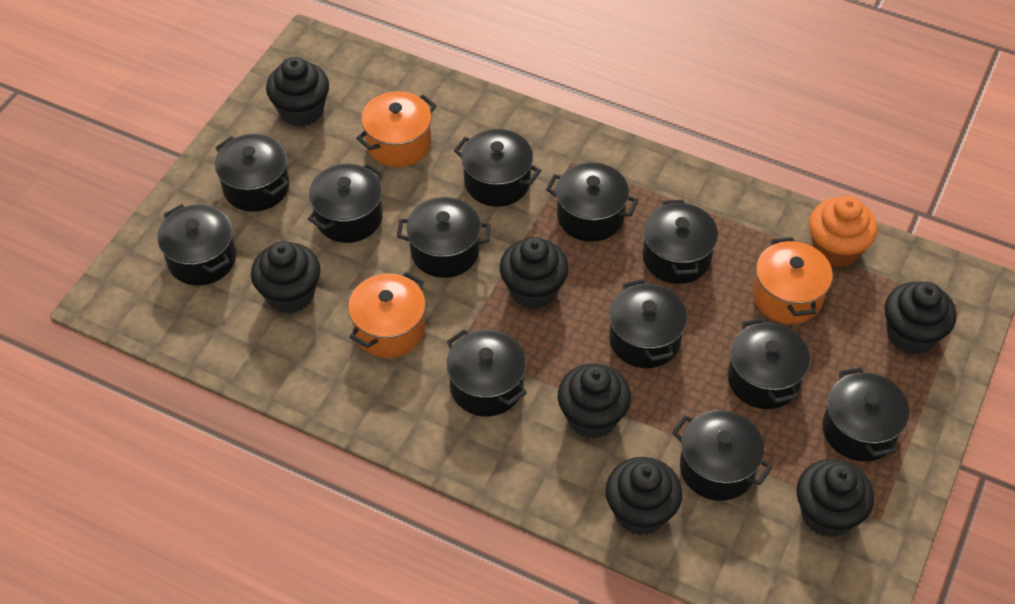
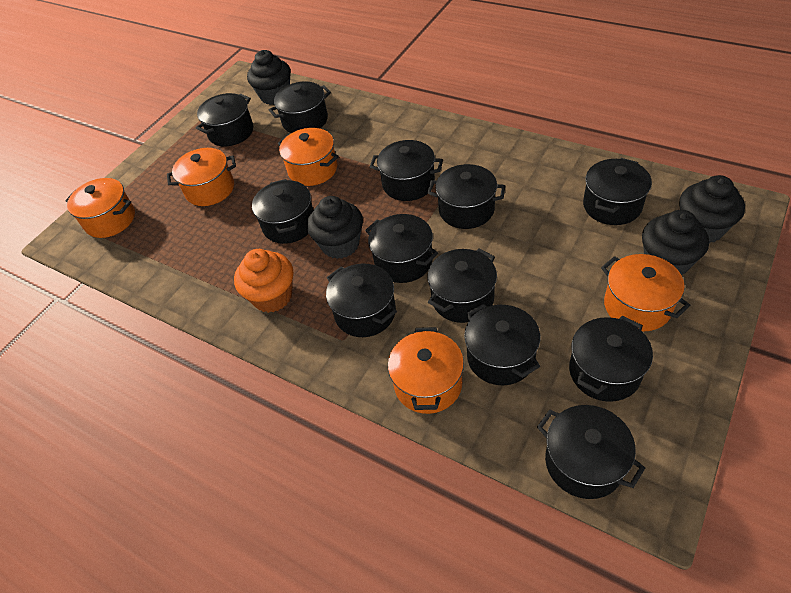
black cupcake: 7 -> 4
orange pot: 3 -> 5

